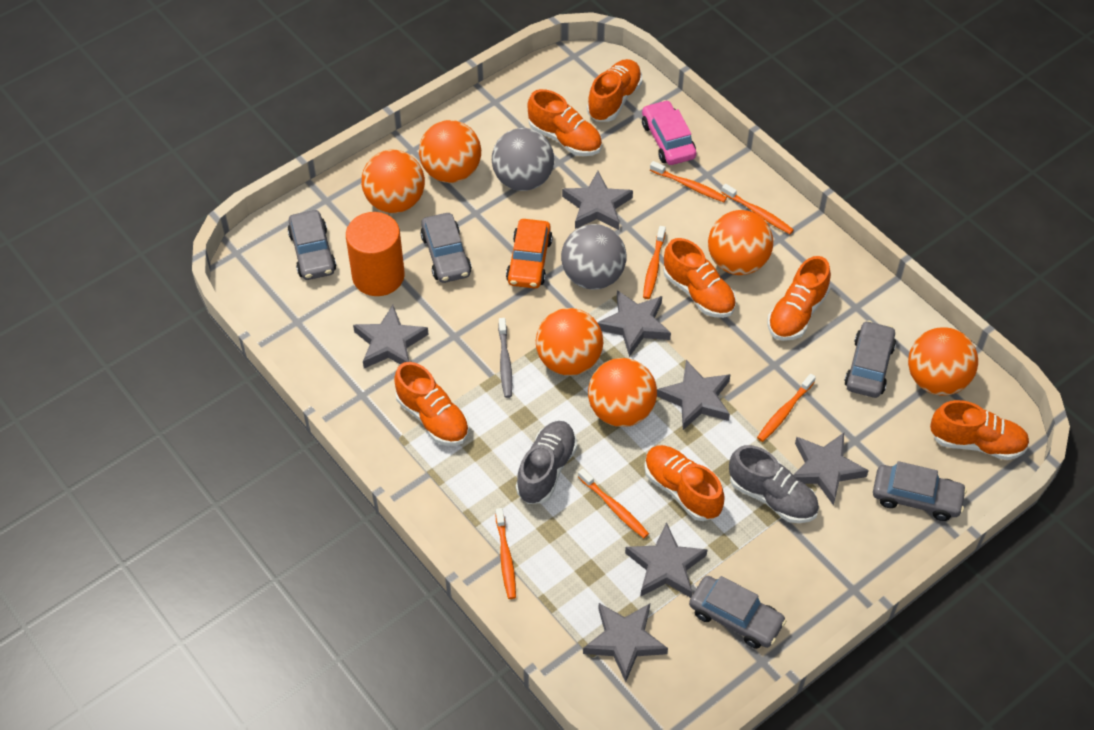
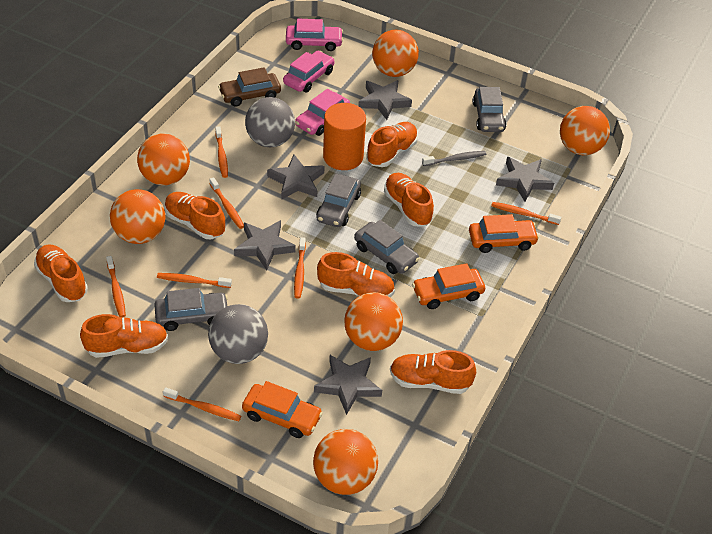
brown car: 0 -> 1
grey car: 5 -> 4
grey shoe: 2 -> 0
grey star: 7 -> 5
orange car: 1 -> 3
orange toothbrush: 6 -> 7
pink car: 1 -> 3

